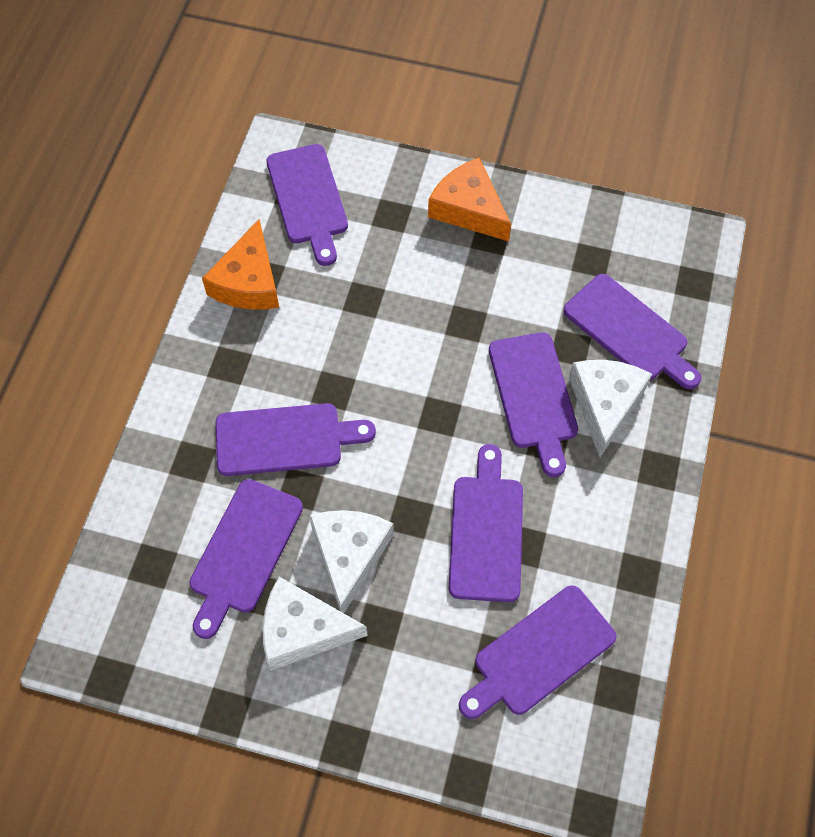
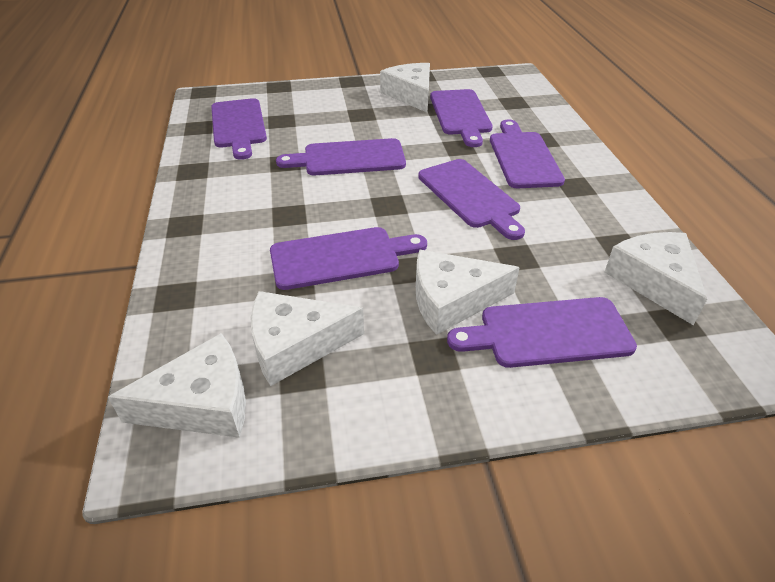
orange cheese: 2 -> 0
white cheese: 3 -> 5

